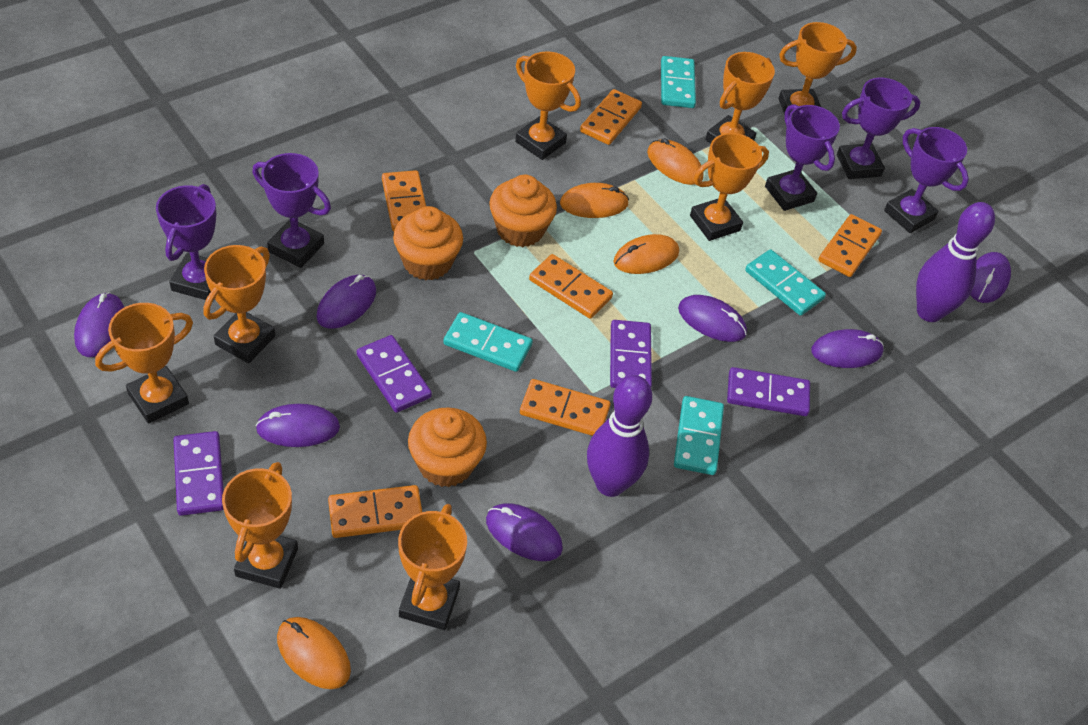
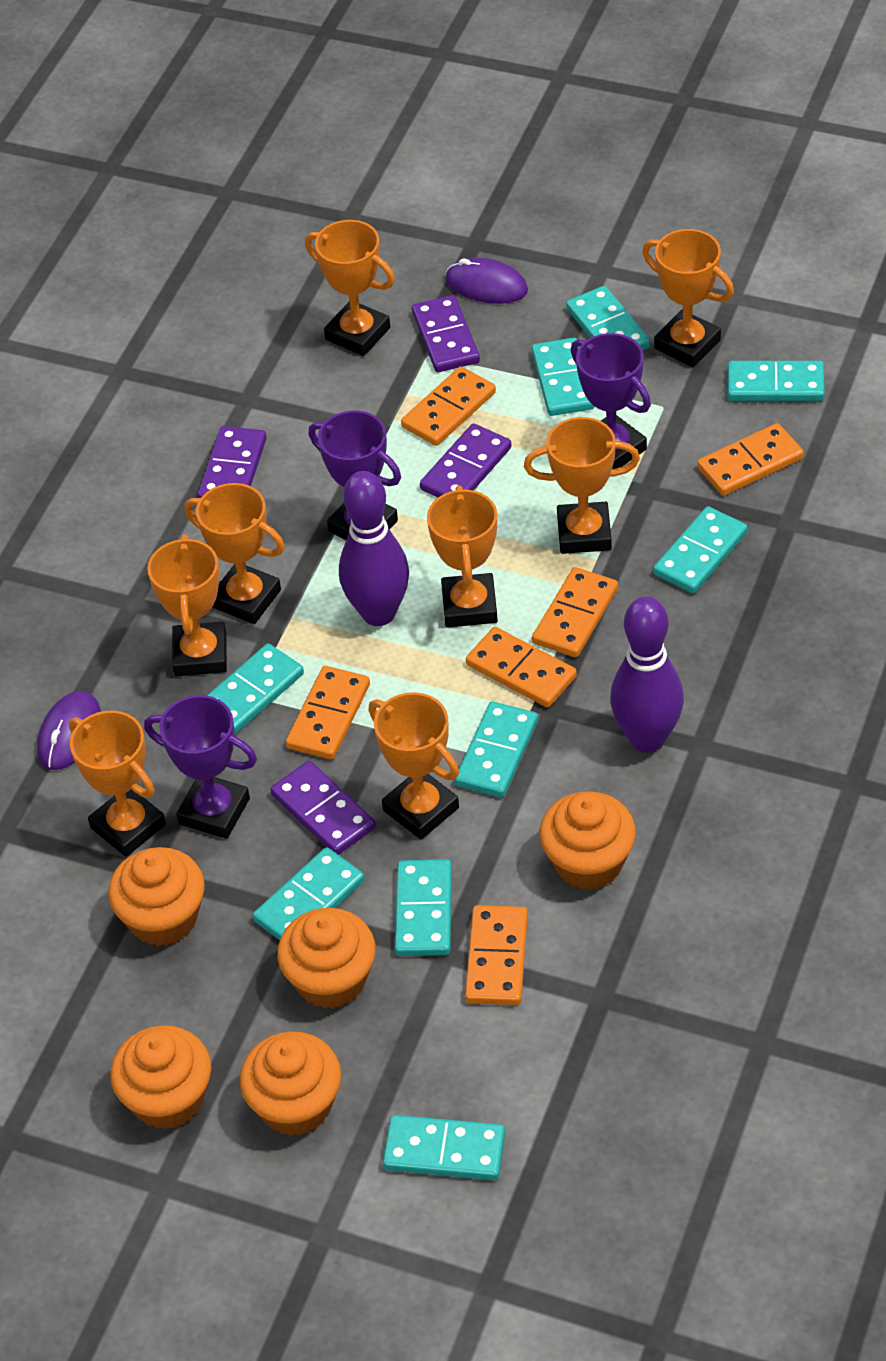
orange cupcake: 3 -> 5
orange mouse: 4 -> 0
purple mouse: 7 -> 2
purple trophy: 5 -> 3
turquoise domino: 4 -> 9

